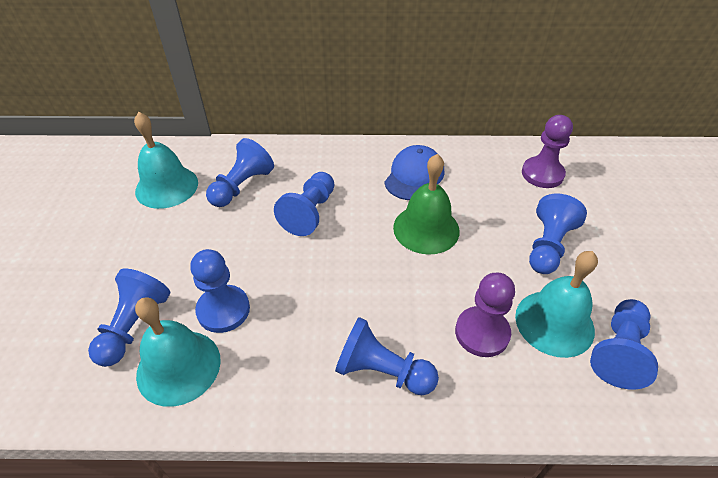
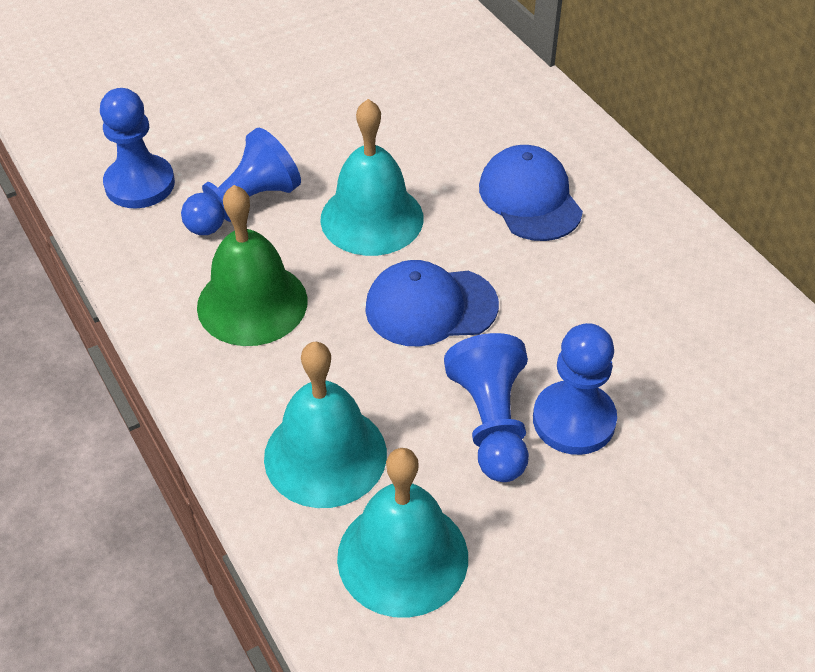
blue cap: 1 -> 2
blue pawn: 7 -> 4
purple pawn: 2 -> 0

